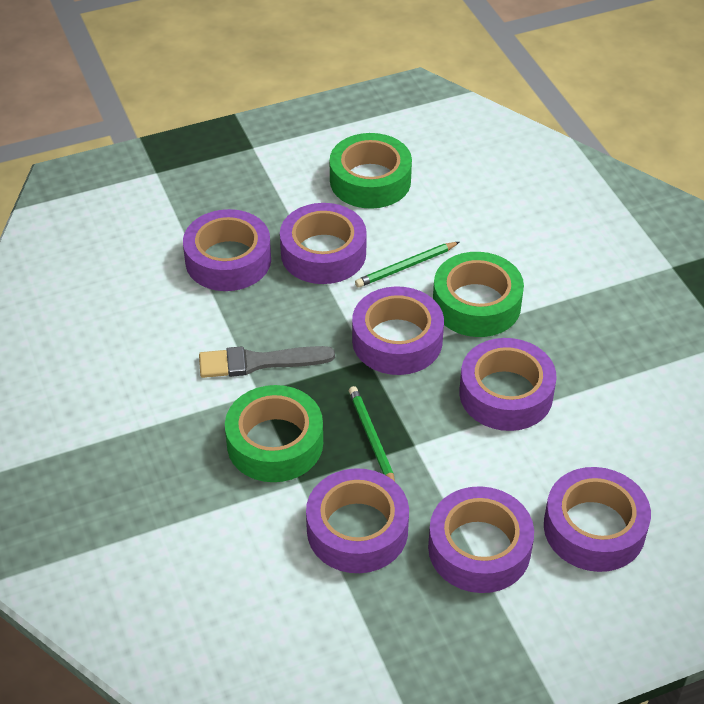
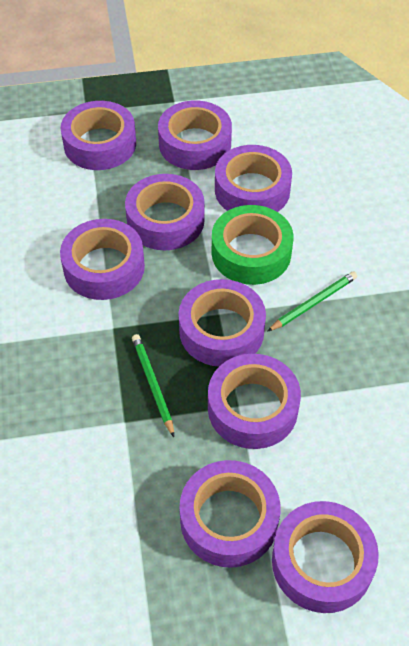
green tape: 3 -> 1
grey brush: 1 -> 0
purple tape: 7 -> 9

